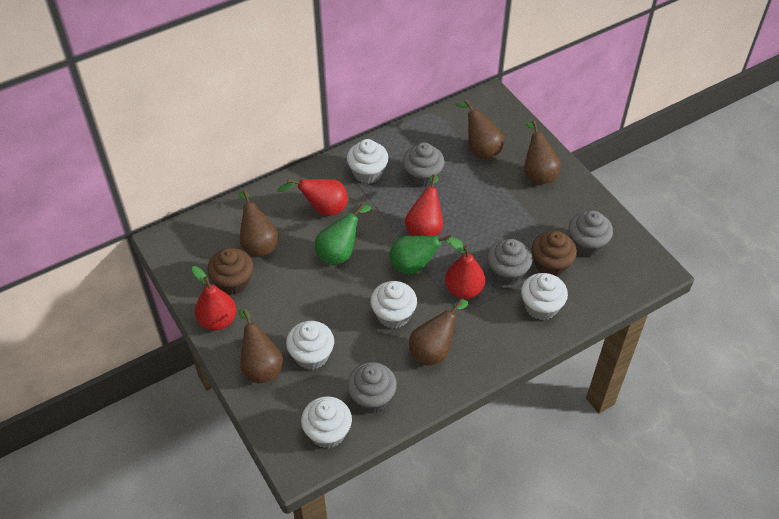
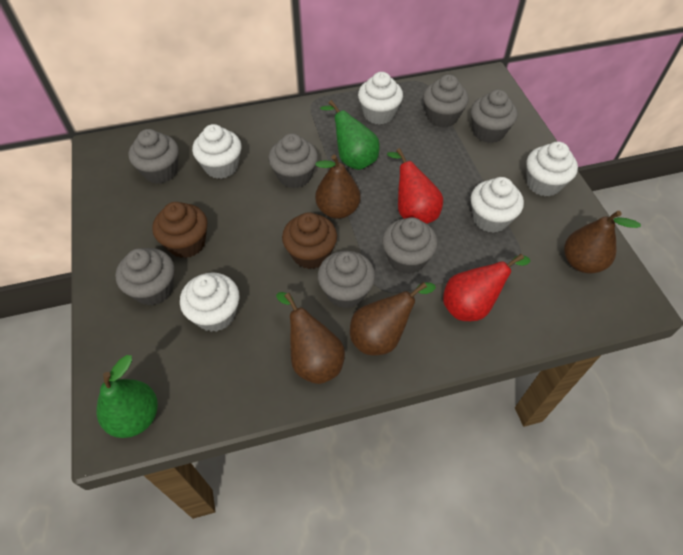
brown pear: 5 -> 4
grey cupcake: 4 -> 7
red pear: 4 -> 2

